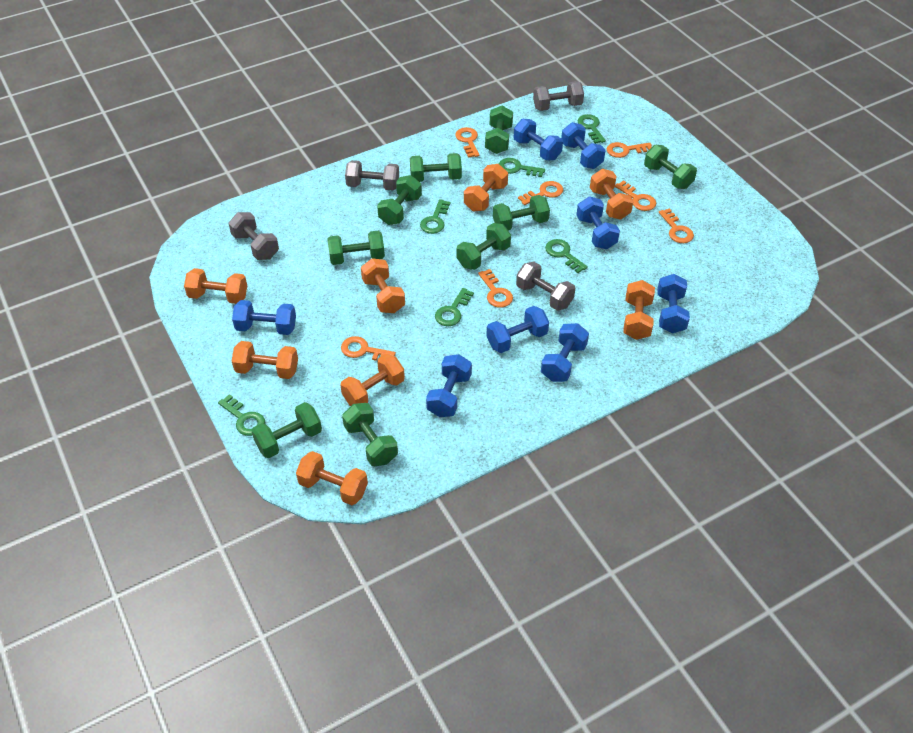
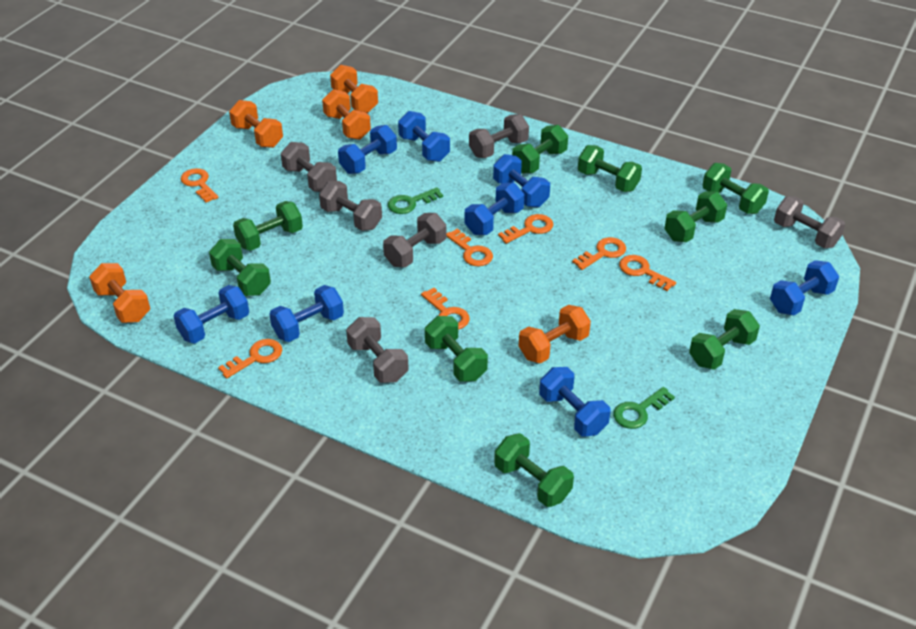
green key: 6 -> 2
grey dumbbell: 4 -> 6
orange dumbbell: 8 -> 5

